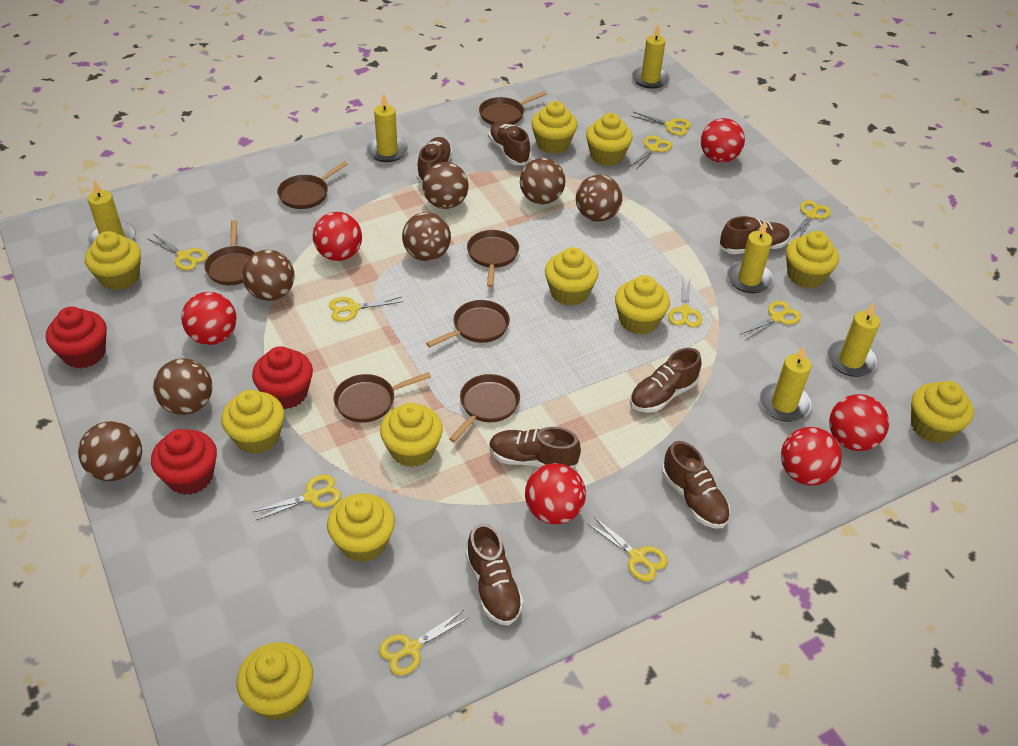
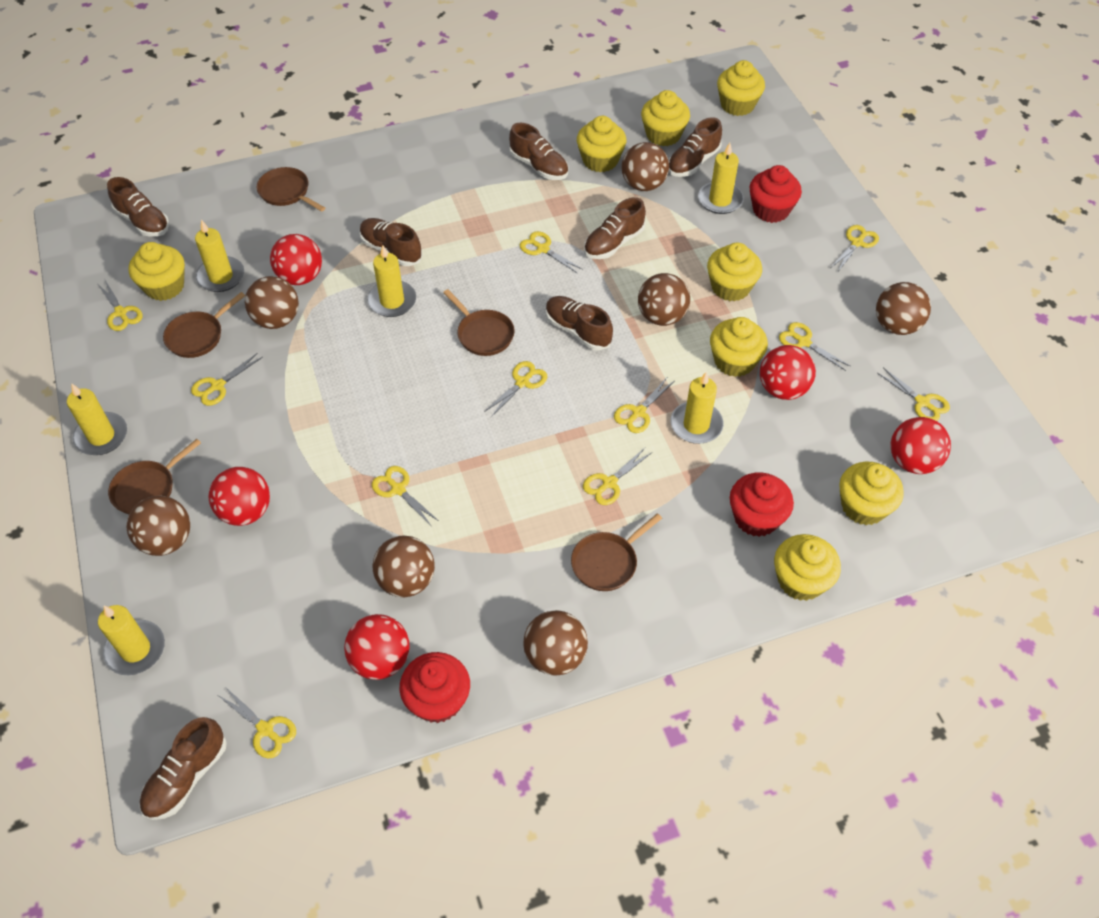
brown pan: 7 -> 5
red ball: 6 -> 5
yellow cupcake: 11 -> 8
yellow scissors: 10 -> 11

